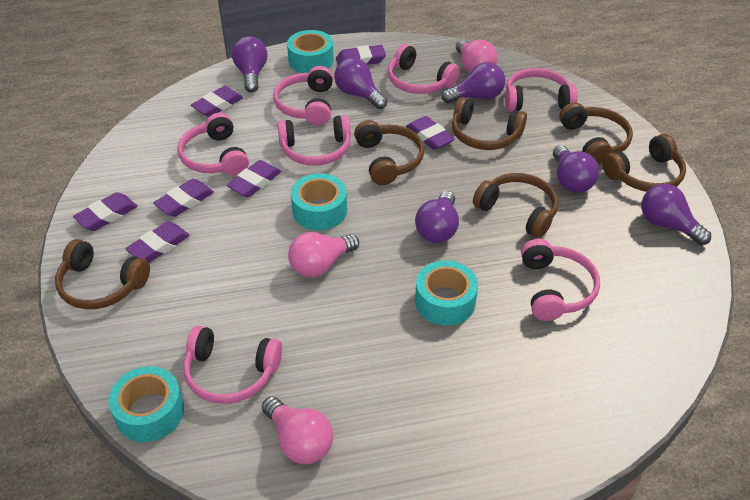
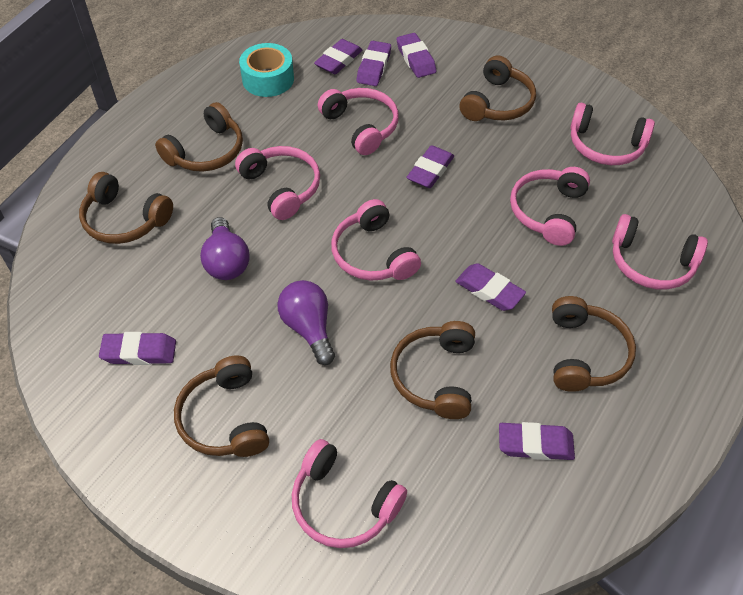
pink light bulb: 3 -> 0
purple light bulb: 6 -> 2
turquoise tape: 4 -> 1

